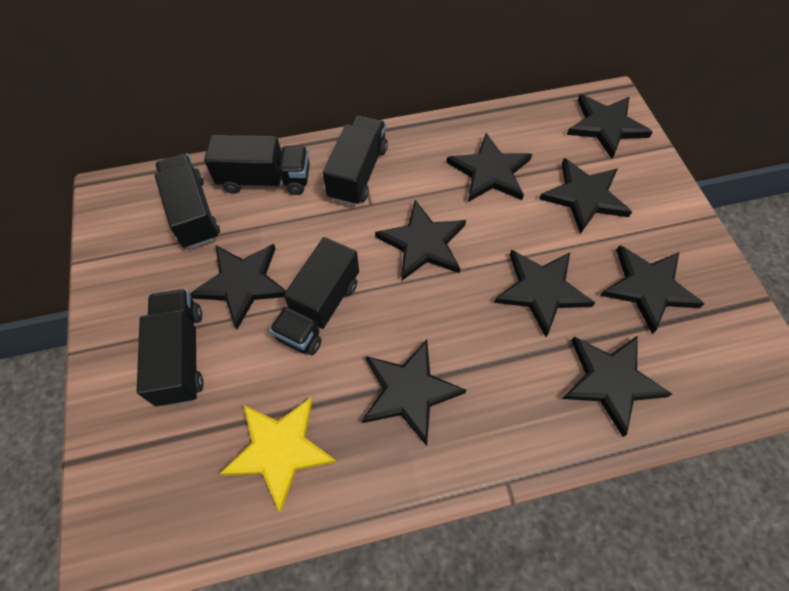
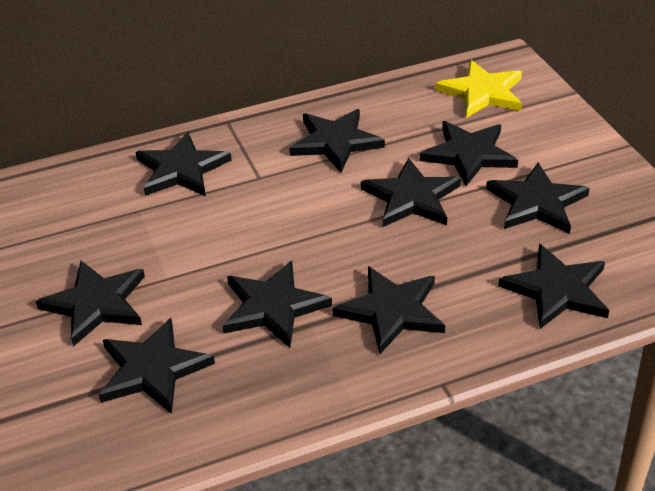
black star: 9 -> 10
black truck: 5 -> 0

